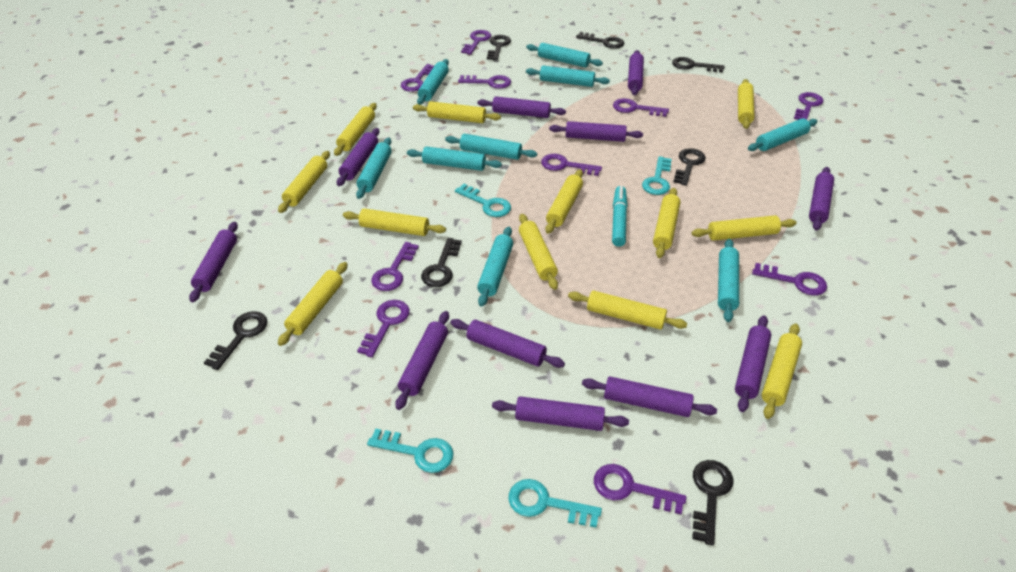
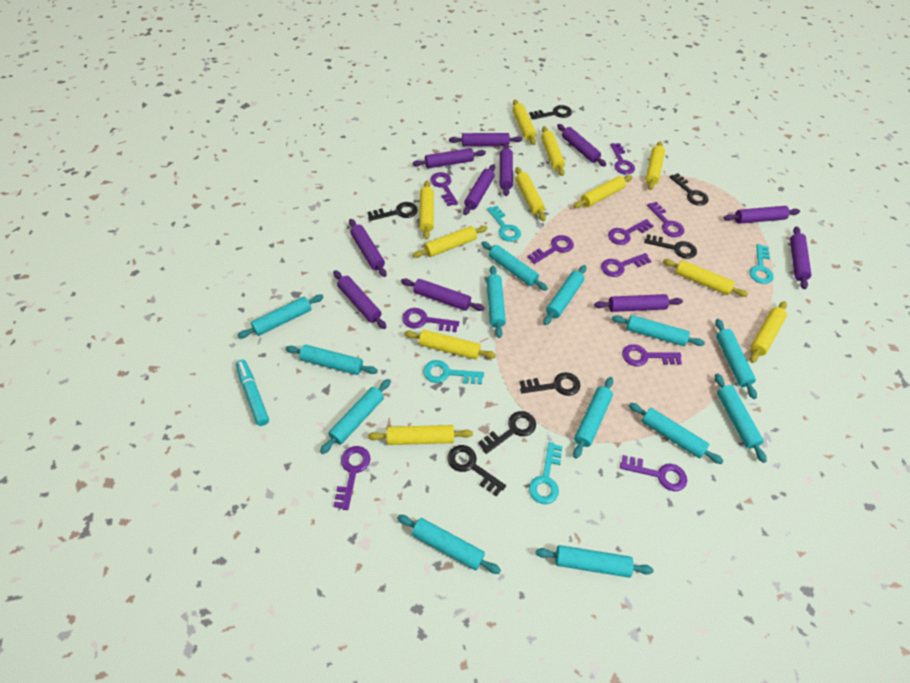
turquoise rolling pin: 9 -> 13
yellow rolling pin: 12 -> 11

